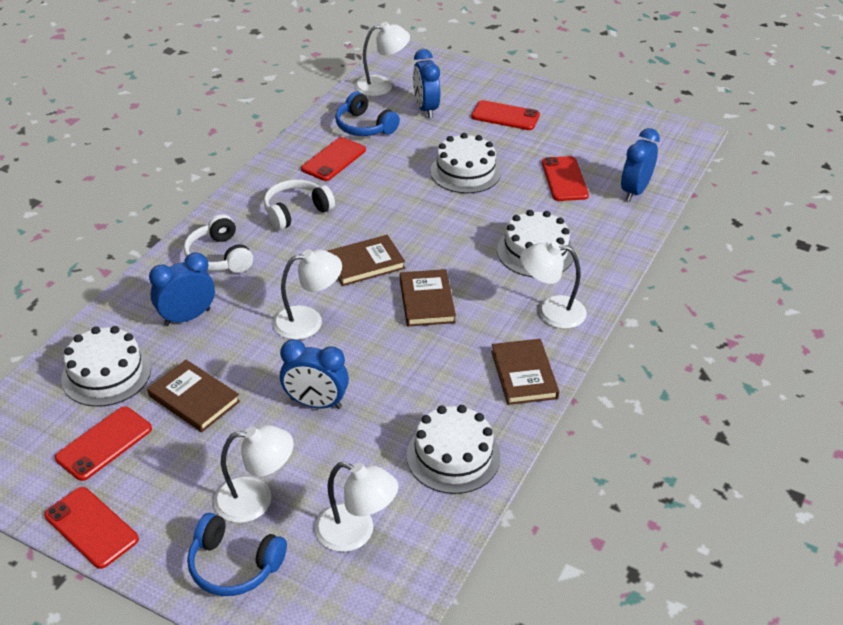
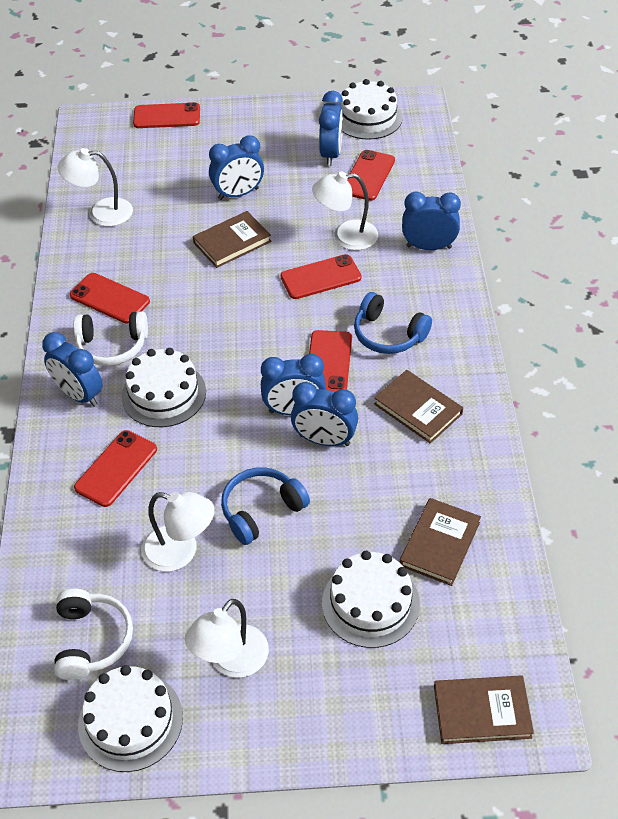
blue clock: 4 -> 6
red phone: 5 -> 6
white lamp: 5 -> 4

